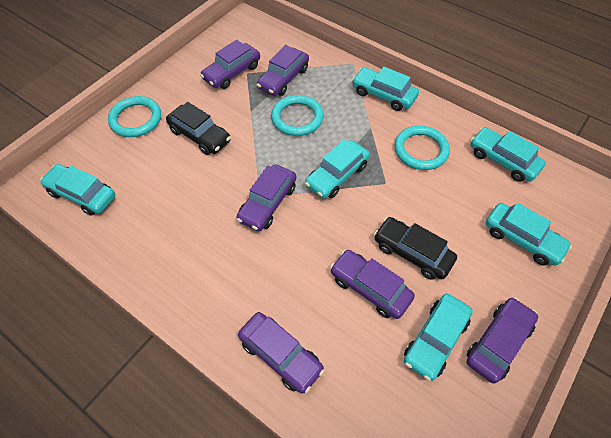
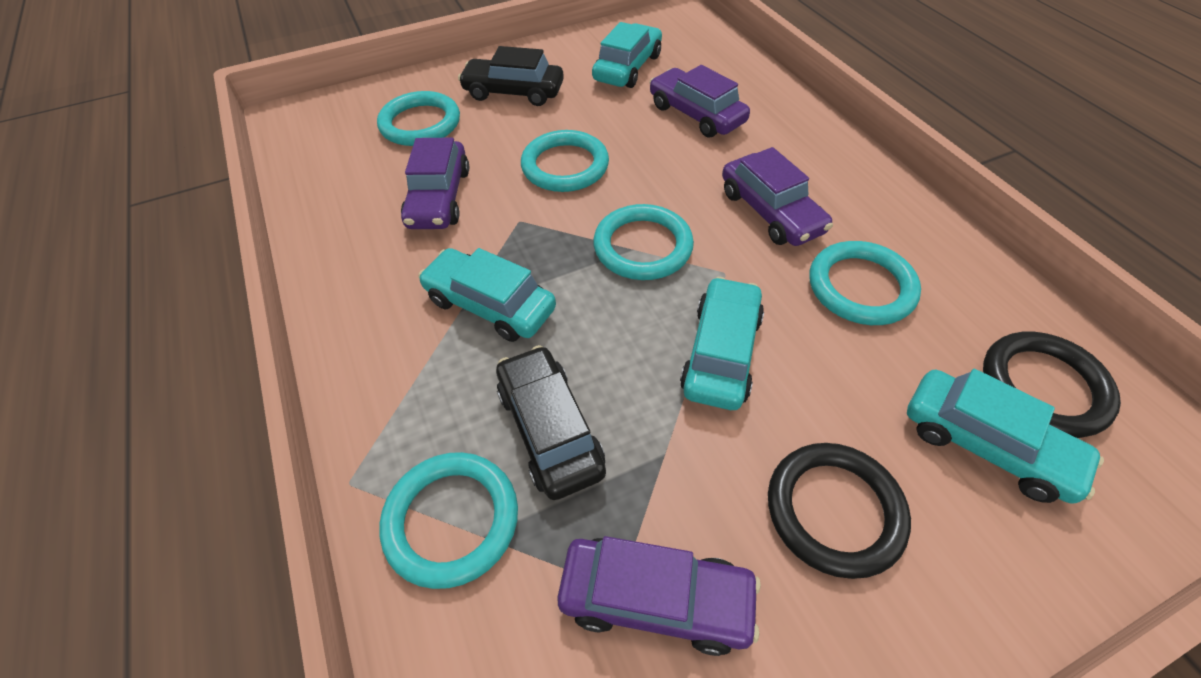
black ring: 0 -> 2
purple car: 6 -> 4
turquoise car: 6 -> 4
turquoise ring: 3 -> 5

